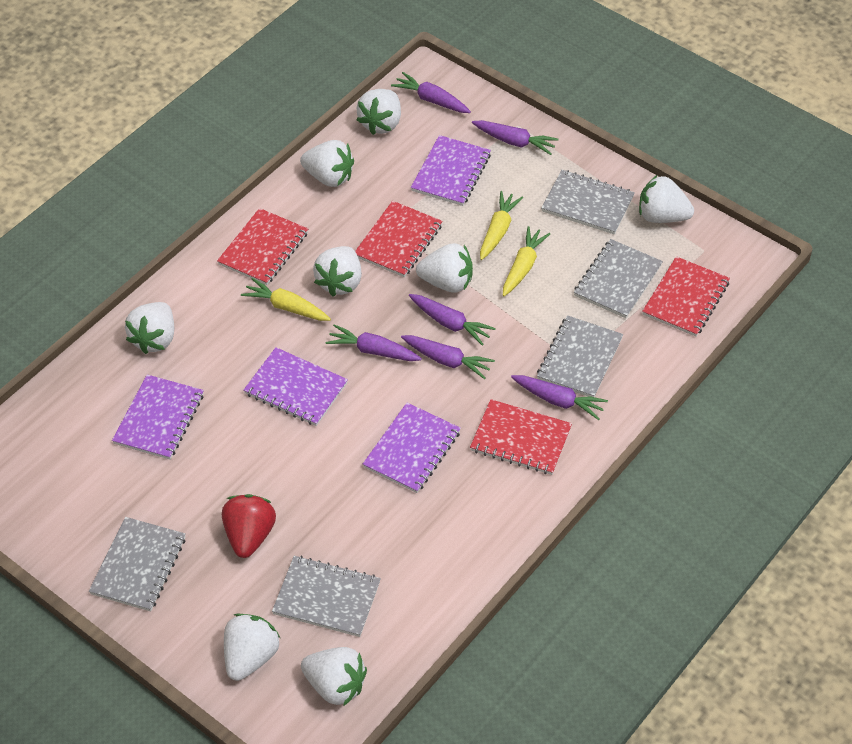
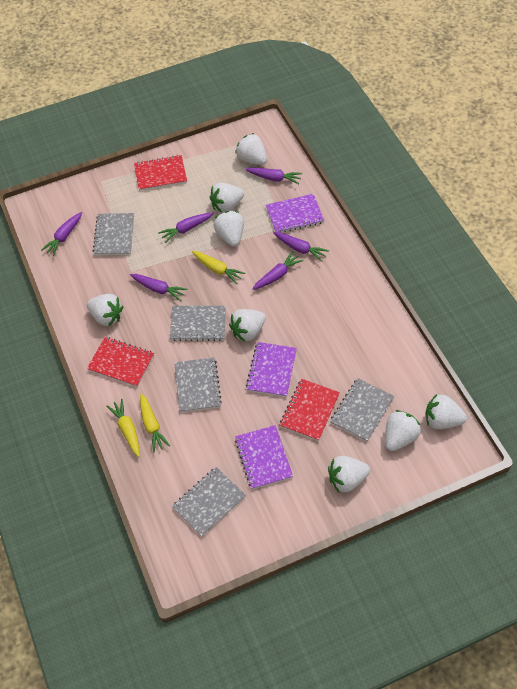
purple notebook: 4 -> 3
red notebook: 4 -> 3
red strawberry: 1 -> 0

